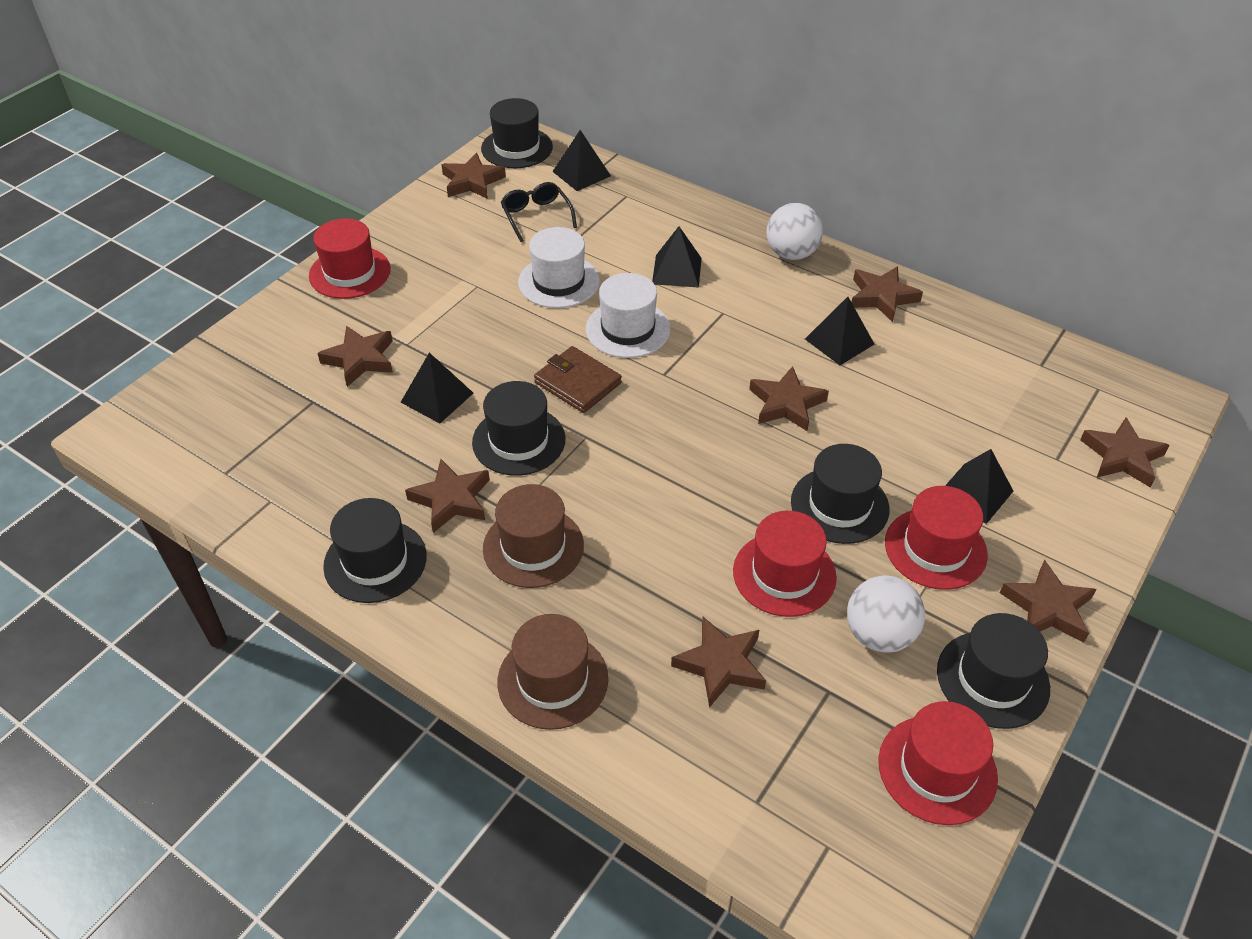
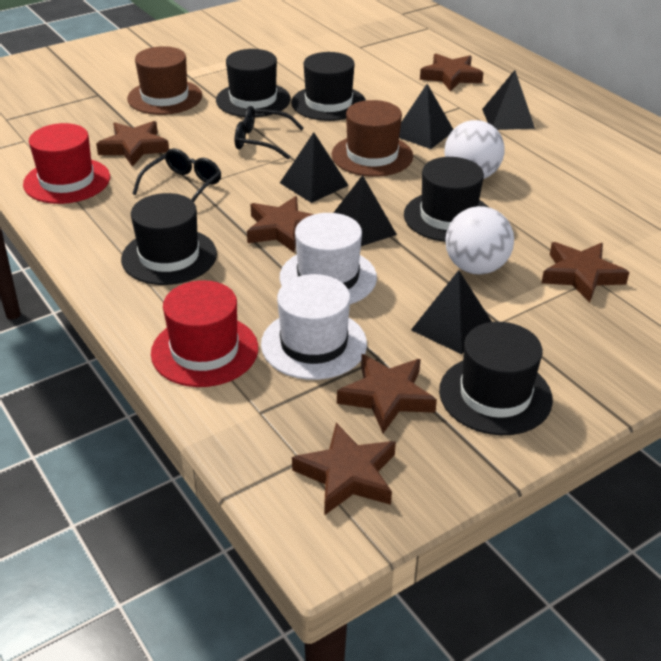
black glasses: 1 -> 2
brown star: 8 -> 6
brown wallet: 1 -> 0
red hat: 4 -> 2

